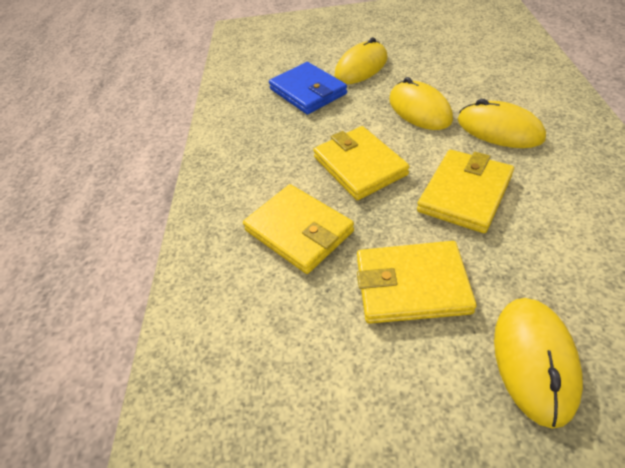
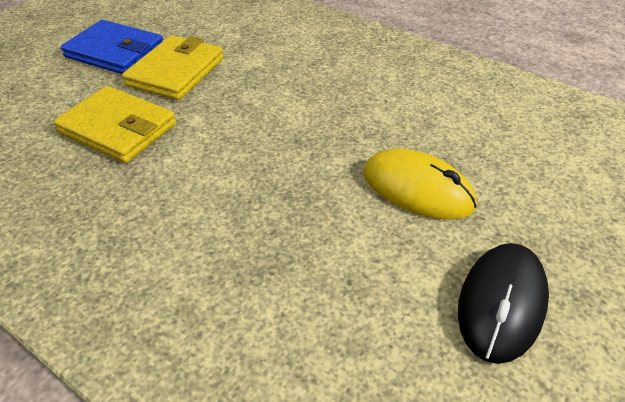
black mouse: 0 -> 1
yellow mouse: 4 -> 1
yellow wallet: 4 -> 2

